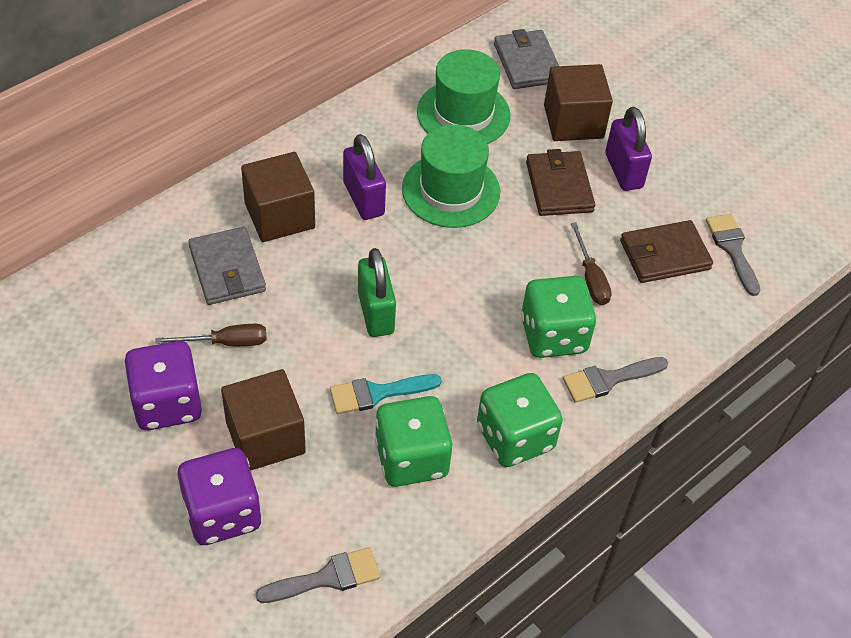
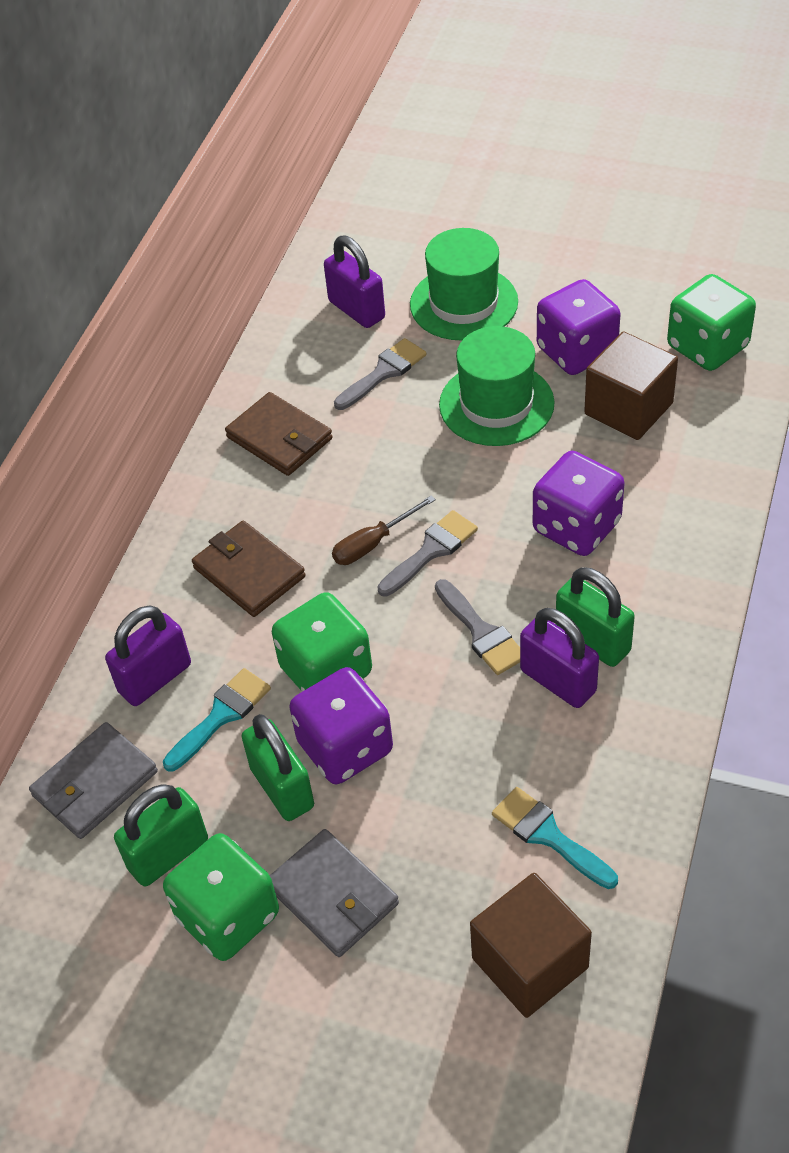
brown cube: 3 -> 2
brown screwdriver: 2 -> 1
green padlock: 1 -> 3
purple dice: 2 -> 3
purple padlock: 2 -> 3
turquoise brush: 1 -> 2

